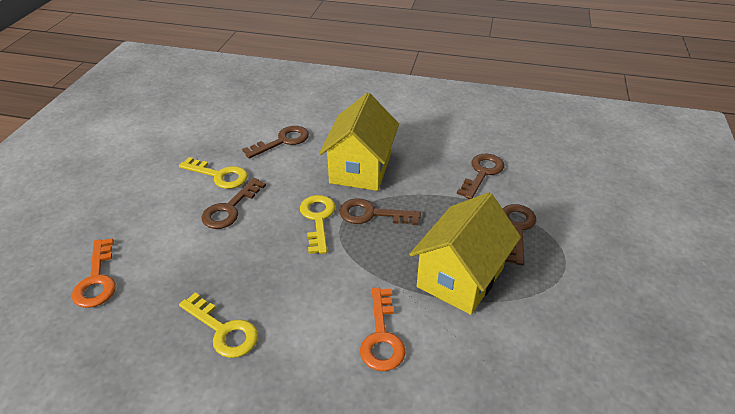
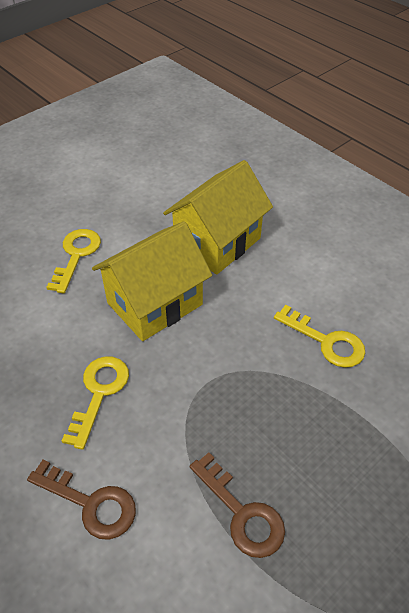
brown key: 5 -> 2
orange key: 2 -> 0

